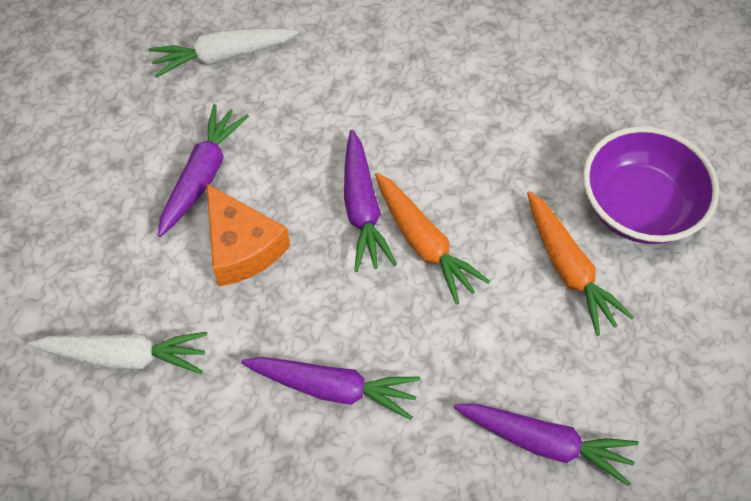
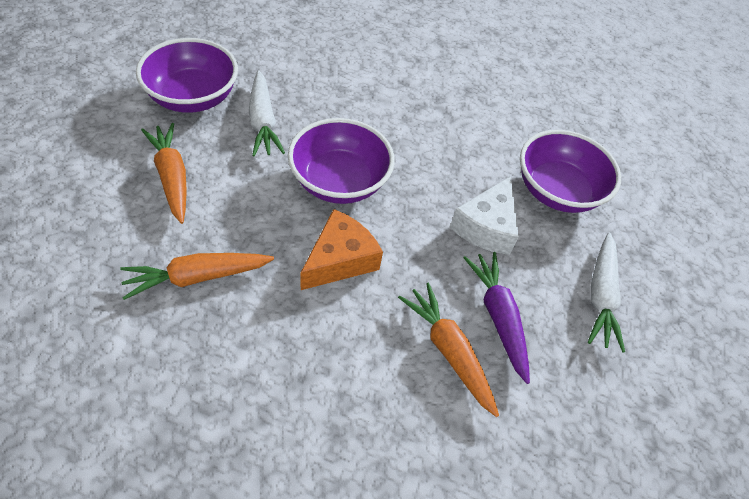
orange carrot: 2 -> 3
purple bowl: 1 -> 3
purple carrot: 4 -> 1
white cheese: 0 -> 1

